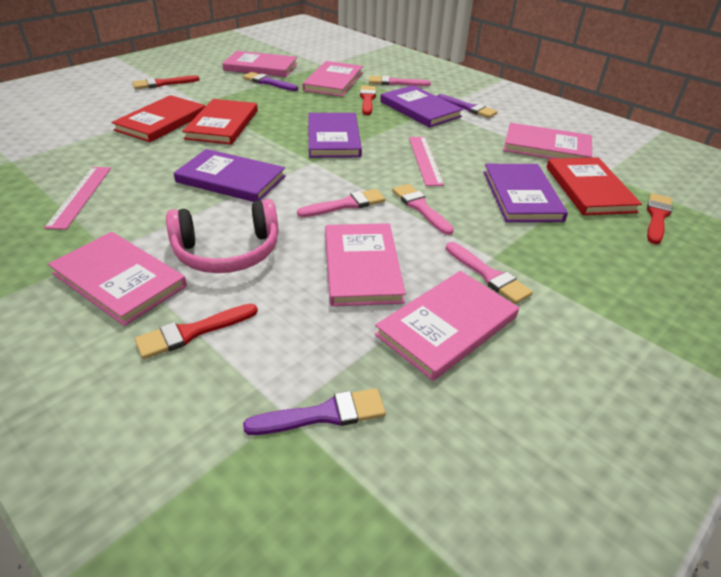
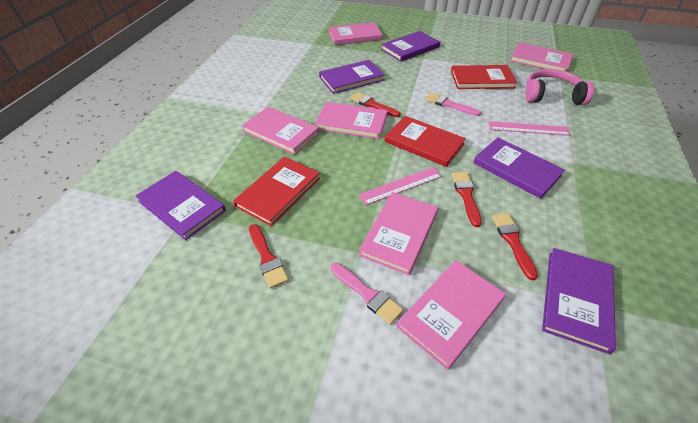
pink brush: 4 -> 2
purple book: 4 -> 5
purple brush: 3 -> 0

